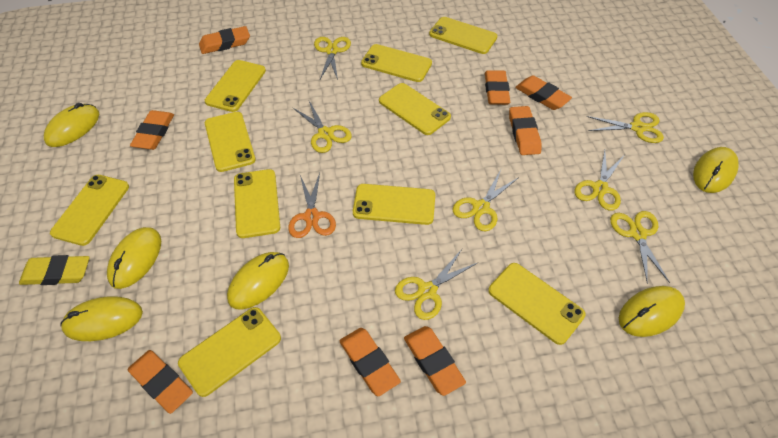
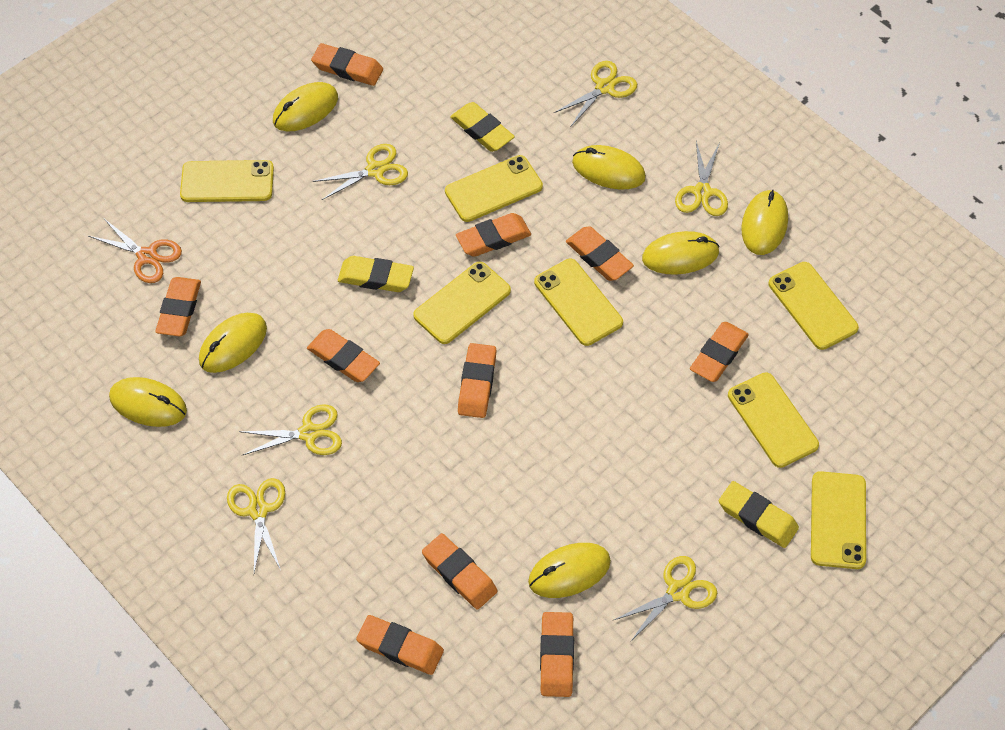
orange eraser: 8 -> 10
yellow eraser: 1 -> 3
yellow mouse: 6 -> 7
yellow phone: 10 -> 7
yellow scissors: 7 -> 6

